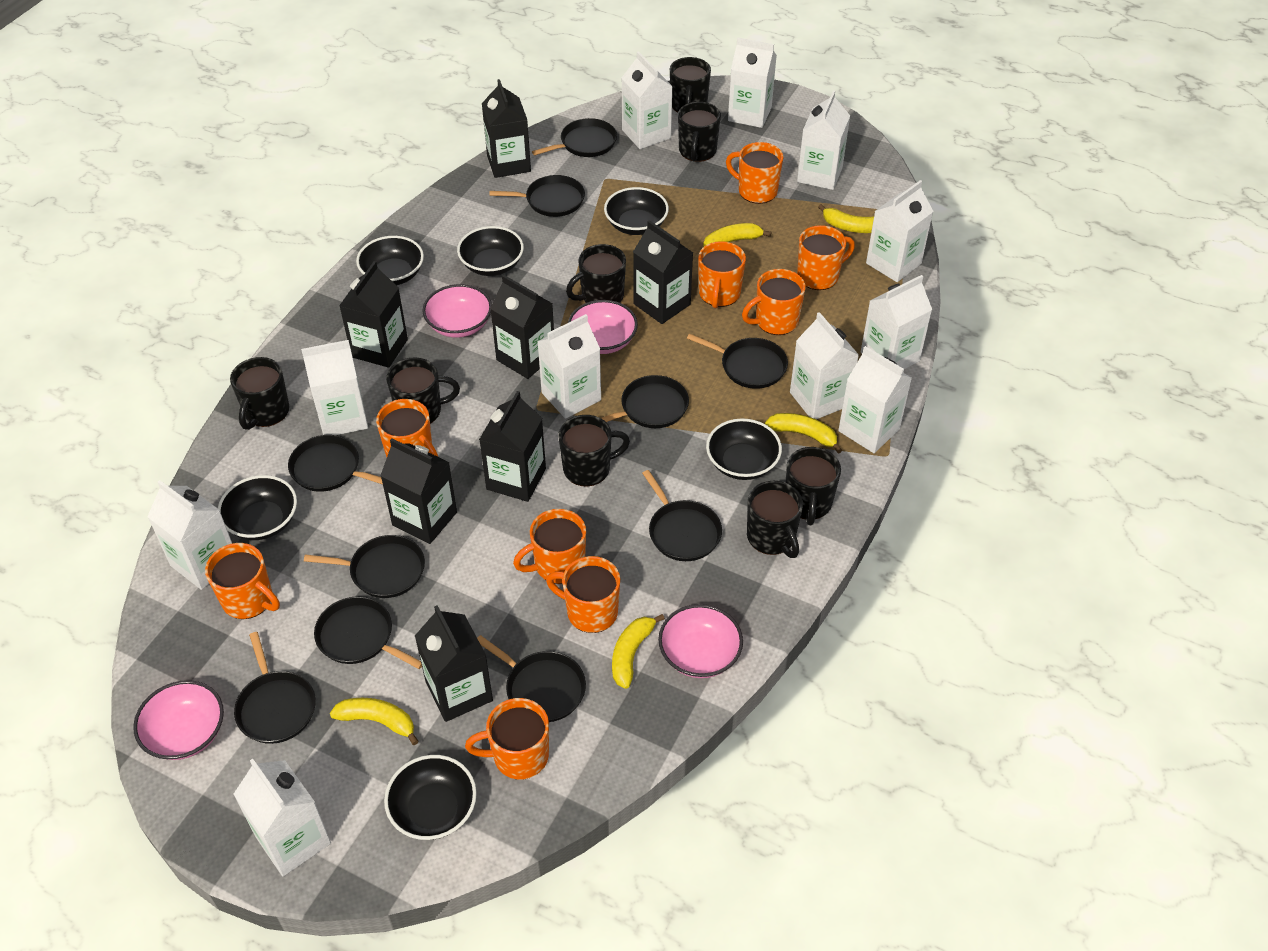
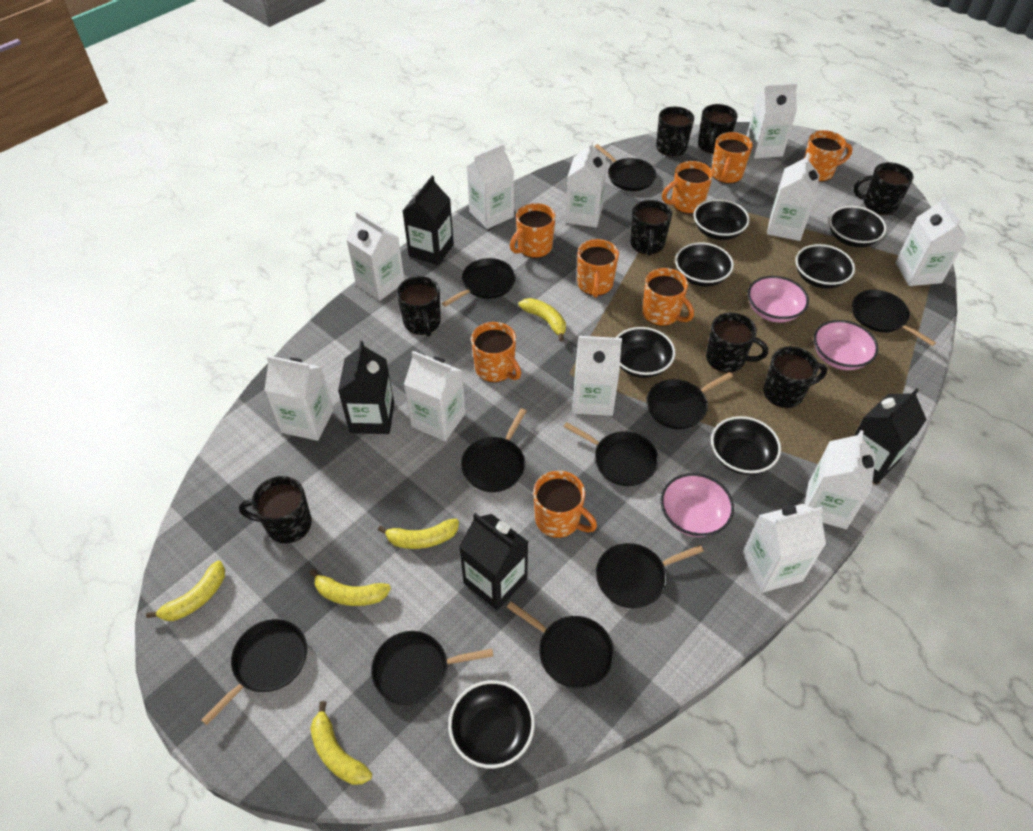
black bowl: 6 -> 7
black carton: 7 -> 4
orange mug: 9 -> 8
pink bowl: 4 -> 3

